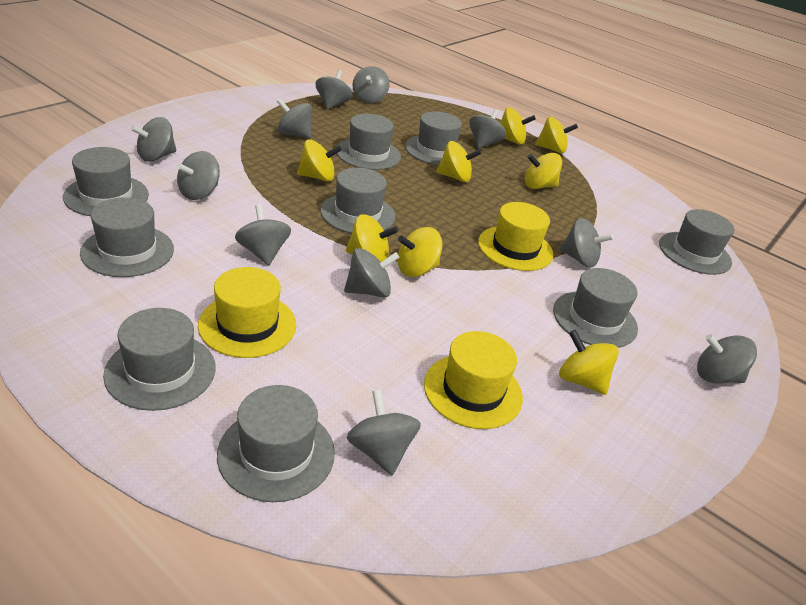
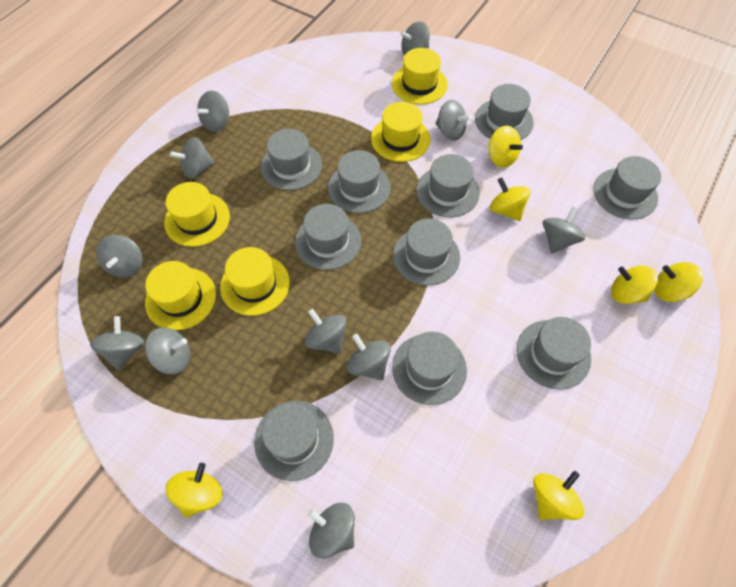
grey hat: 9 -> 10
yellow hat: 3 -> 5
yellow spinning top: 8 -> 6

